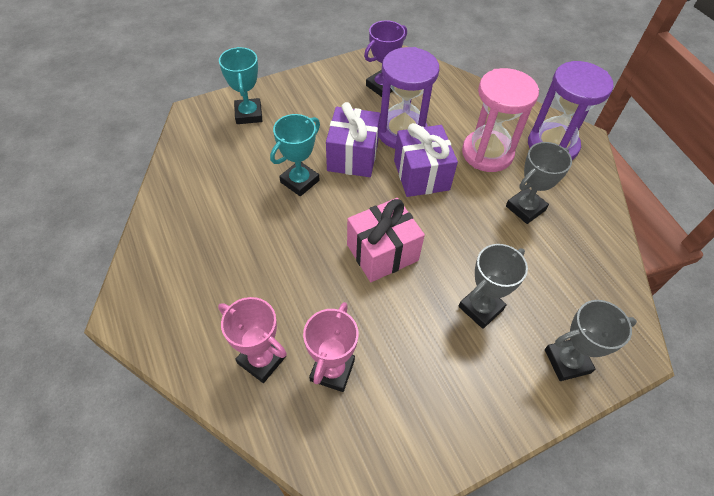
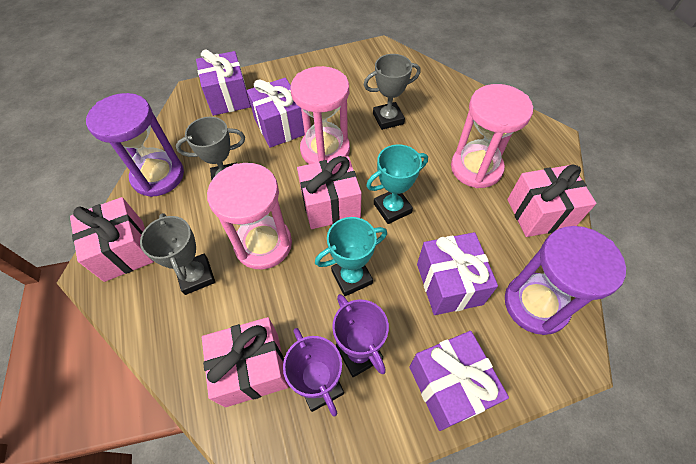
pink gift: 1 -> 4
pink hourglass: 1 -> 3
pink trophy: 2 -> 0
purple gift: 2 -> 4
purple trophy: 1 -> 2

